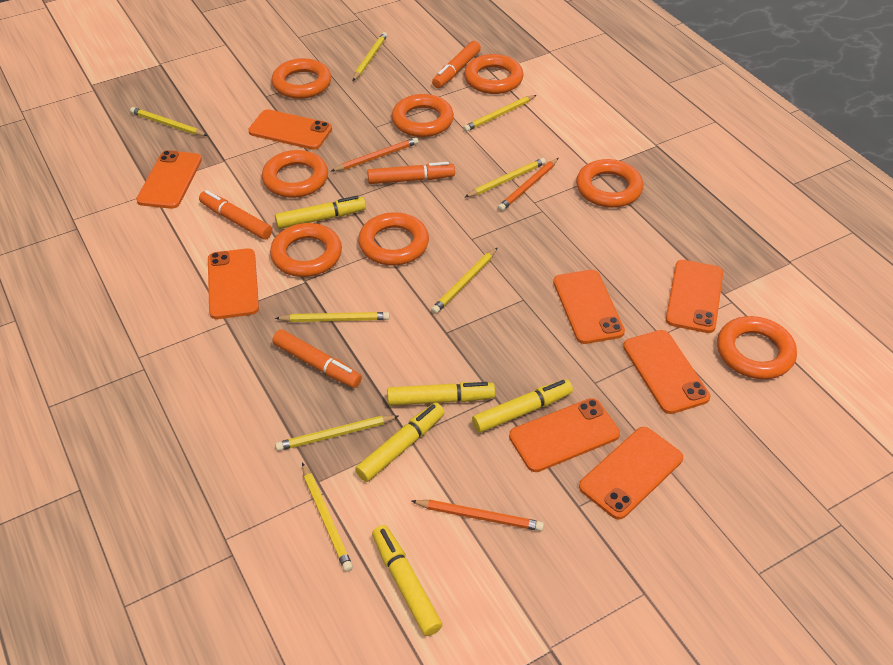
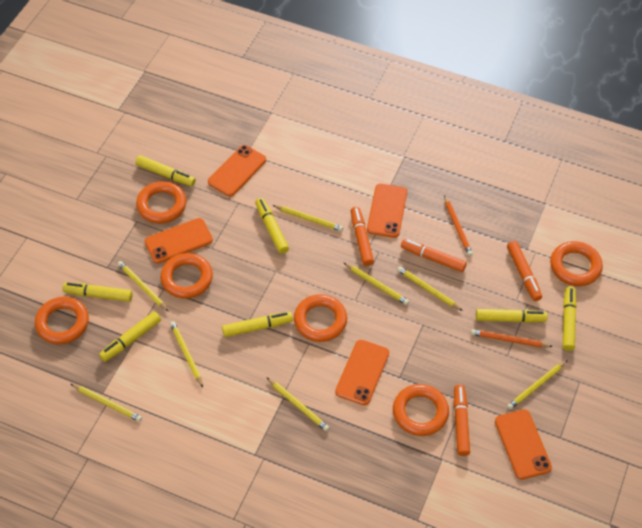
orange pencil: 3 -> 2
orange phone: 8 -> 5
orange ring: 8 -> 6
yellow marker: 5 -> 7

